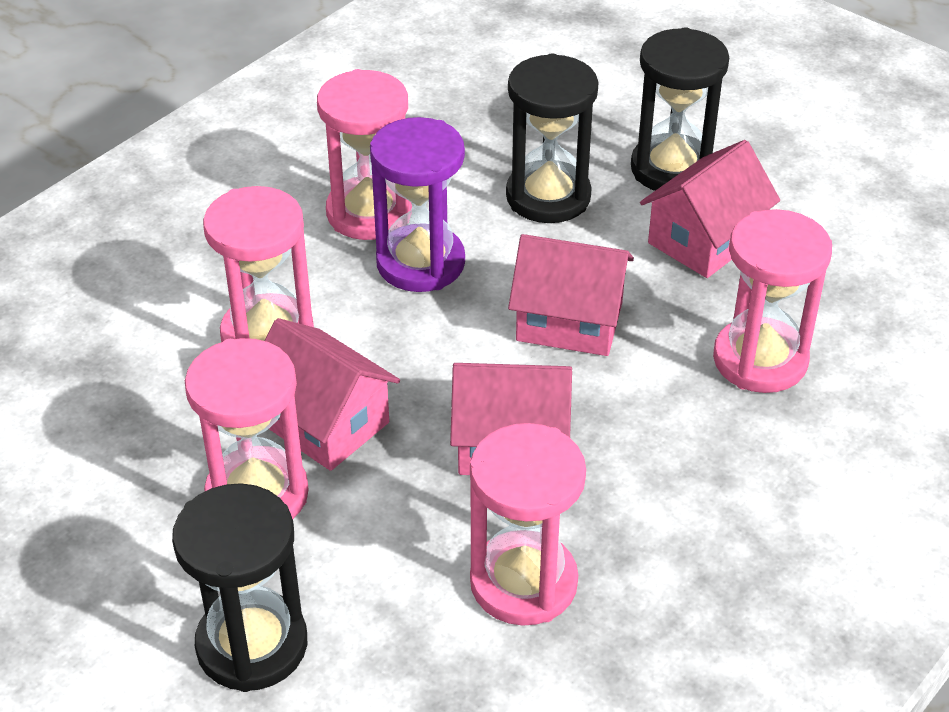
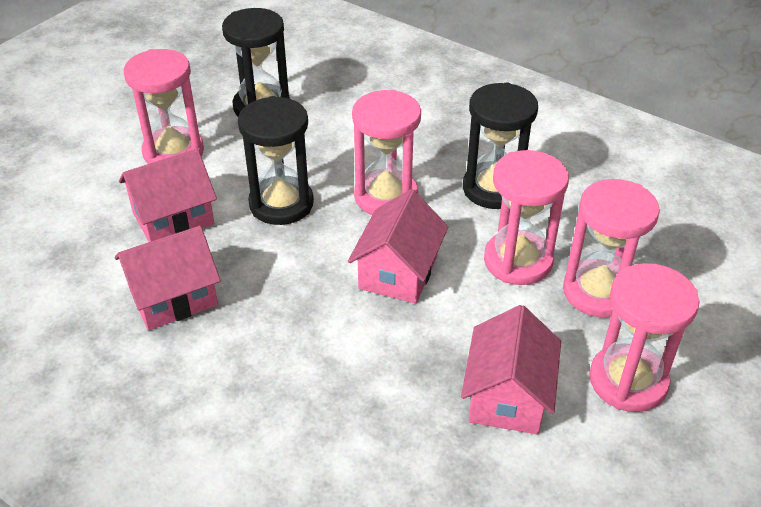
purple hourglass: 1 -> 0

